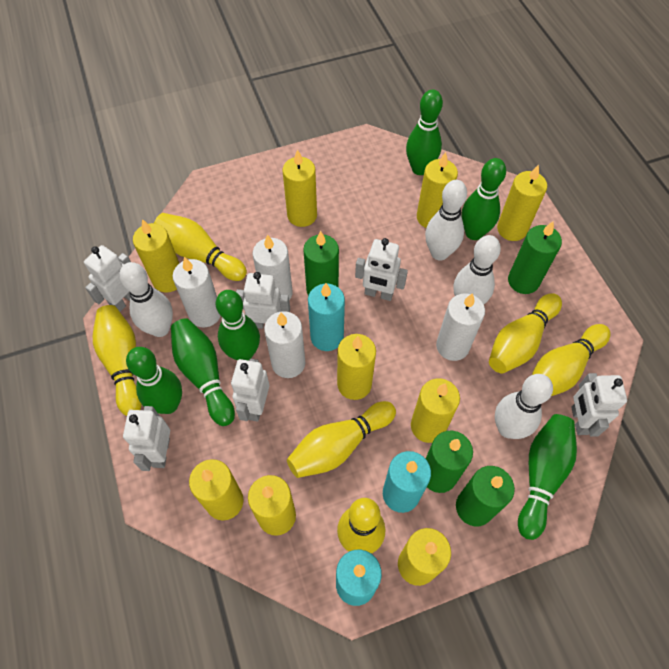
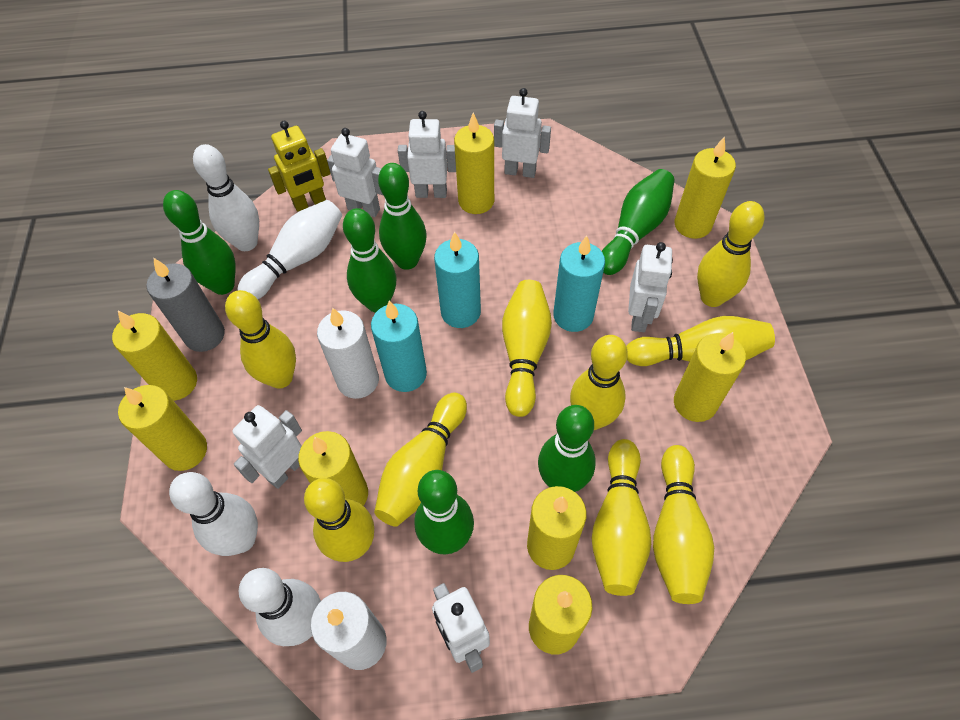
green candle: 4 -> 0
grey candle: 0 -> 1
white candle: 4 -> 2
yellow bowling pin: 6 -> 9
yellow candle: 9 -> 8
yellow robot: 0 -> 1

